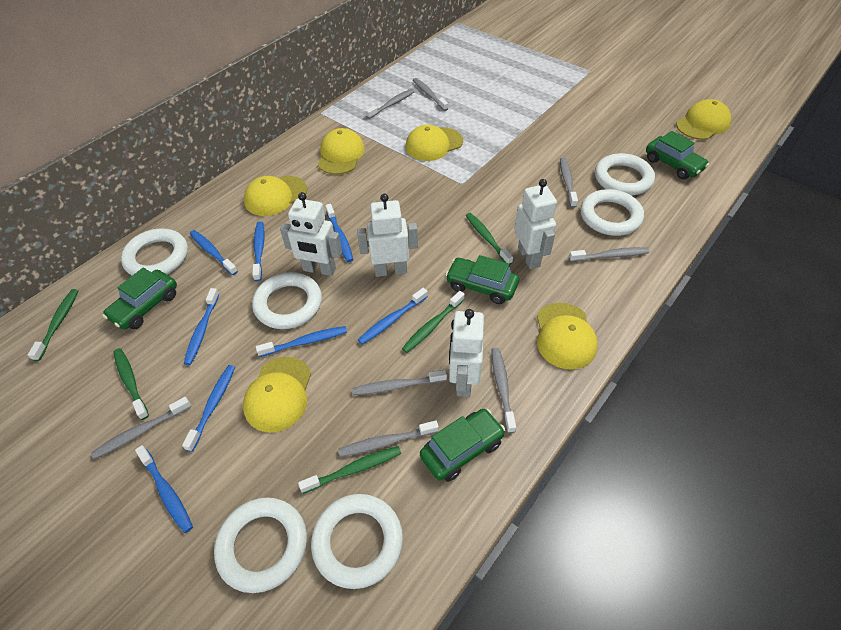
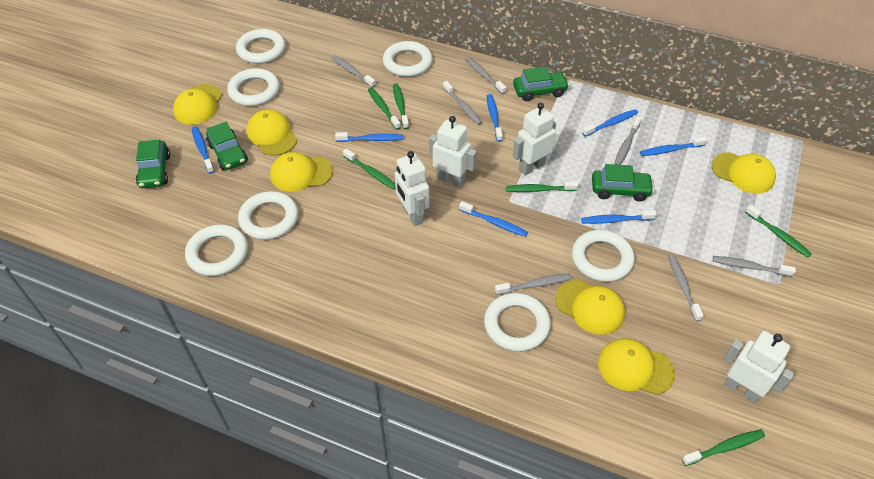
blue toothbrush: 8 -> 7
green toothbrush: 5 -> 6
grey toothbrush: 8 -> 7
white ring: 6 -> 7

